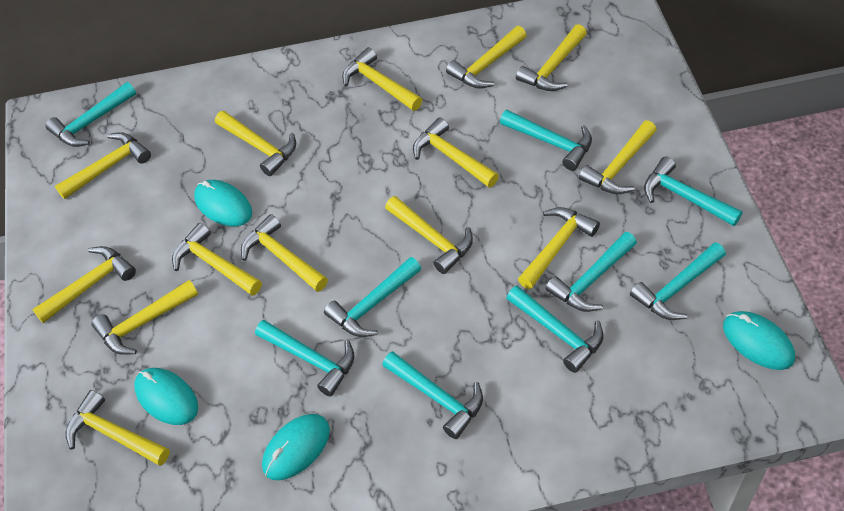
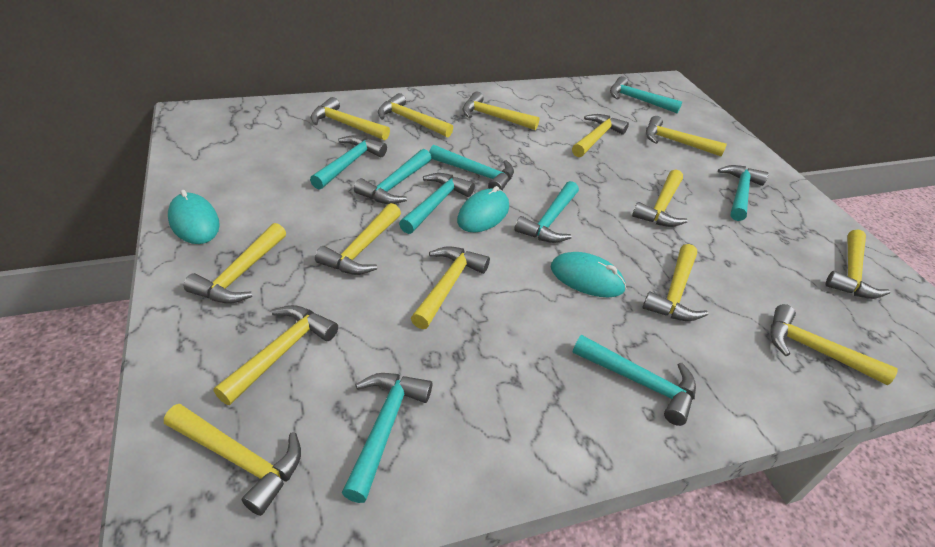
turquoise mouse: 4 -> 3

